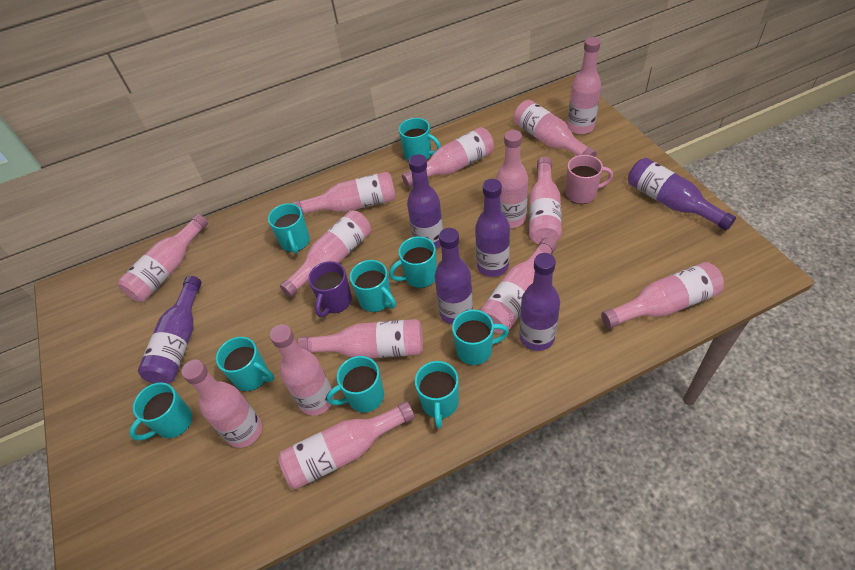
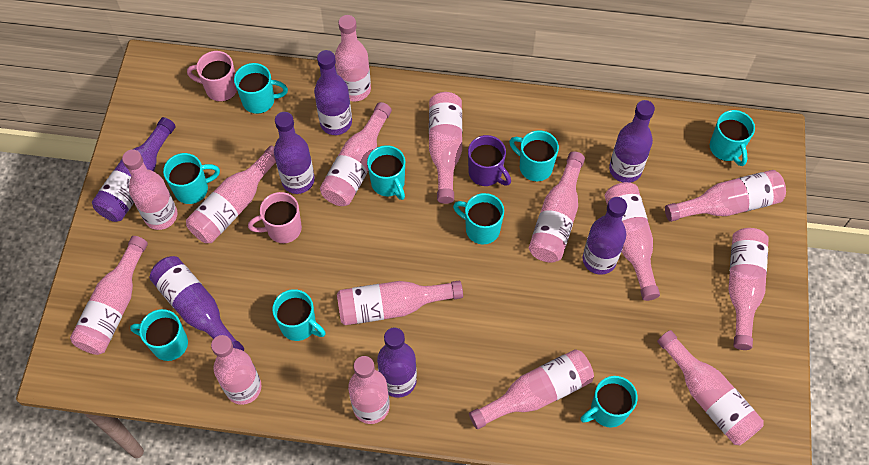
pink bottle: 14 -> 15
pink mug: 1 -> 2
purple bottle: 6 -> 7

